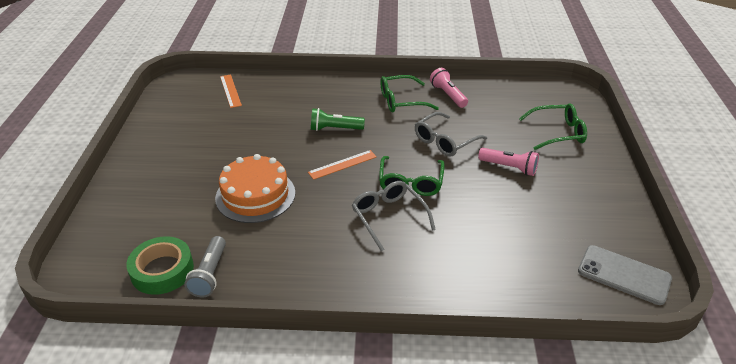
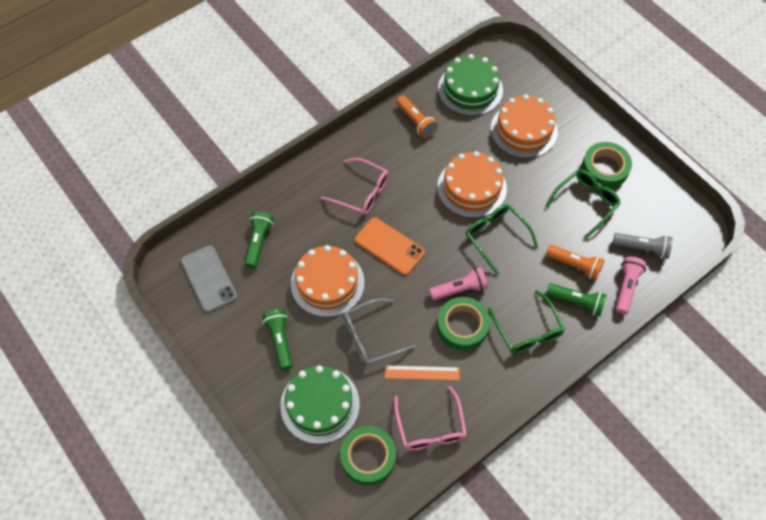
green cake: 0 -> 2
green flashlight: 1 -> 3
green tape: 1 -> 3
grey glasses: 2 -> 1
orange cake: 1 -> 3
orange flashlight: 0 -> 2
orange phone: 0 -> 1
orange ruler: 2 -> 1
pink glasses: 0 -> 2

